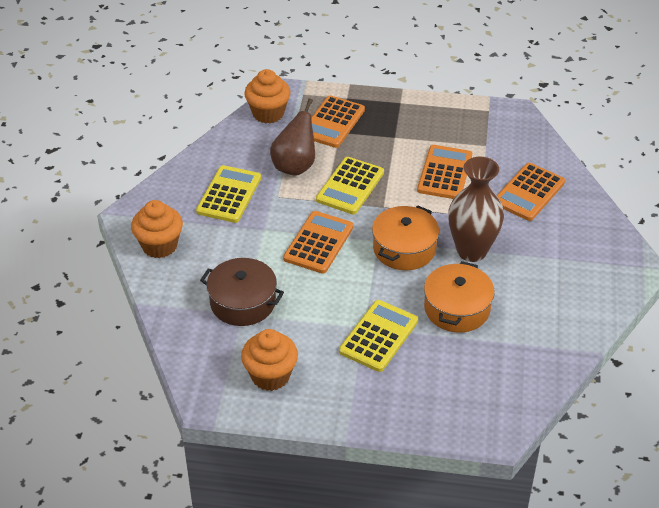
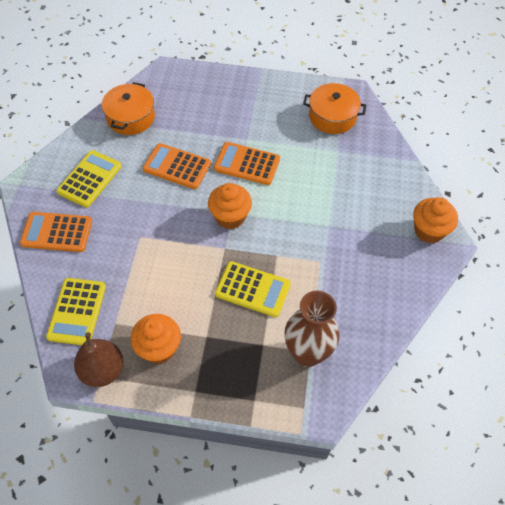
brown pot: 1 -> 0
orange calculator: 4 -> 3

